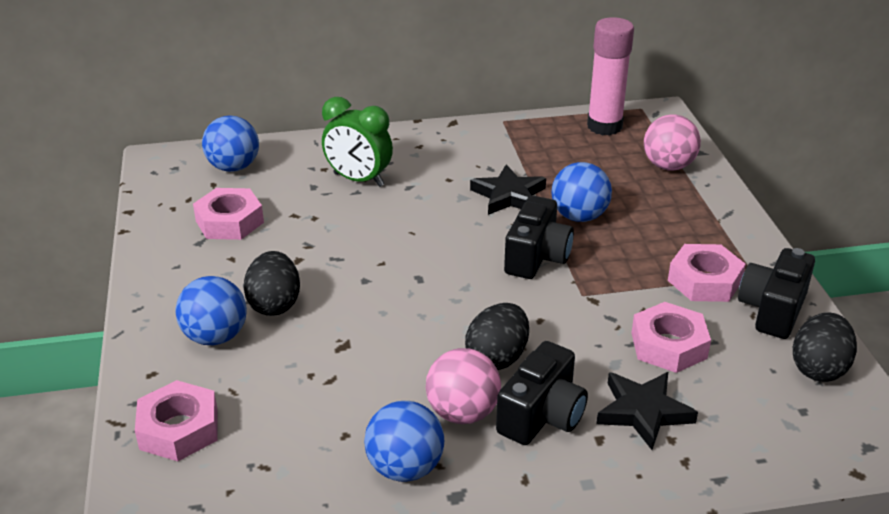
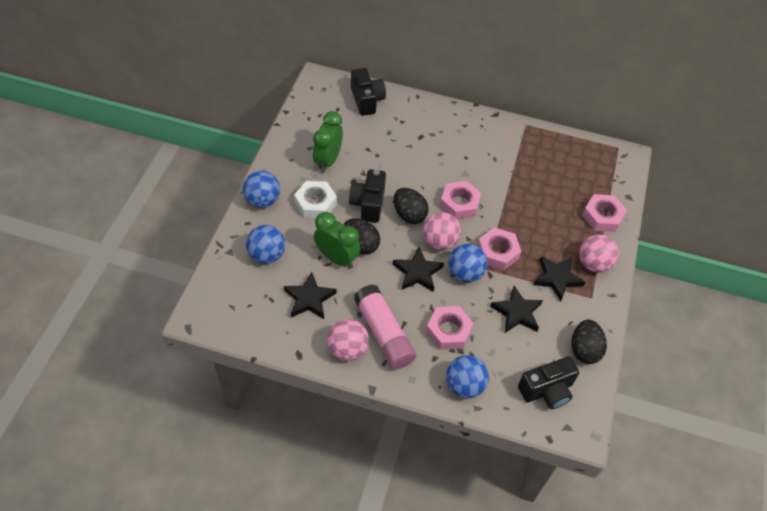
black star: 2 -> 4
green clock: 1 -> 2
pink ball: 2 -> 3
white nut: 0 -> 1

